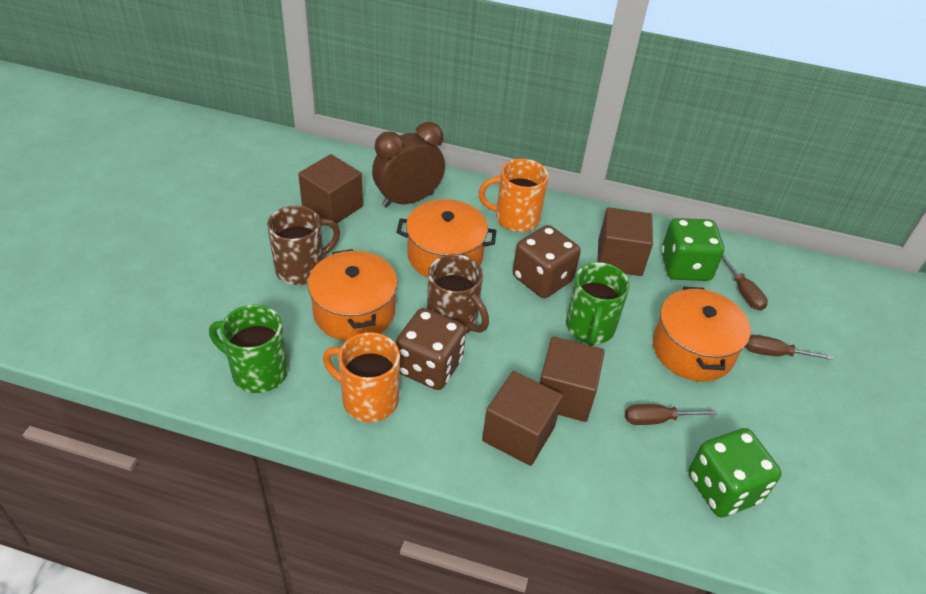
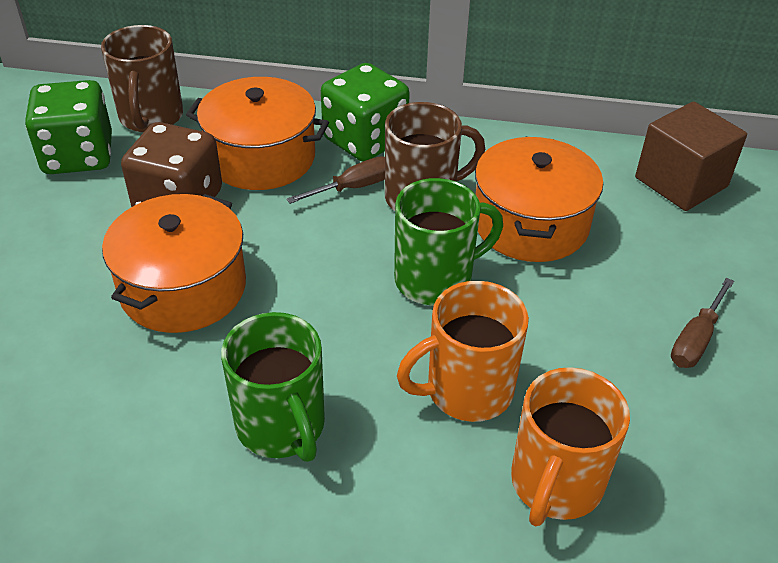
brown clock: 1 -> 0
brown cube: 4 -> 1
brown dice: 2 -> 1
brown screwdriver: 3 -> 2

